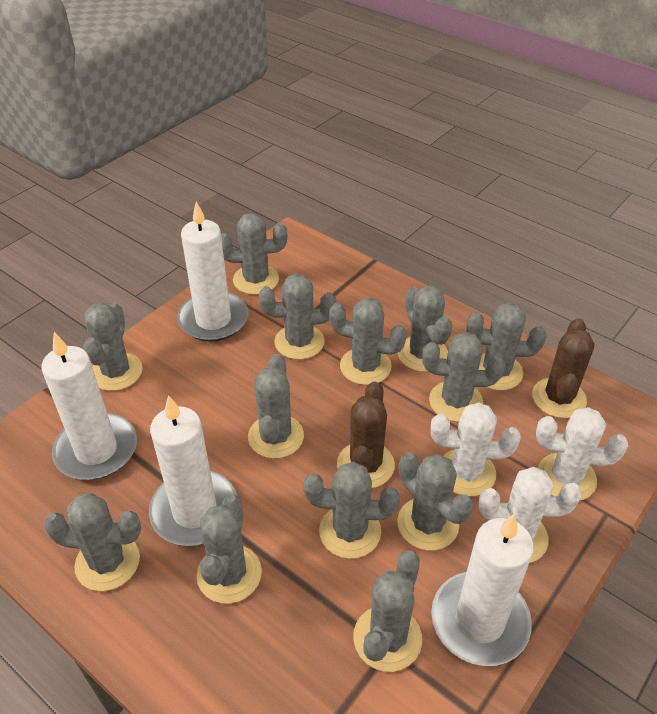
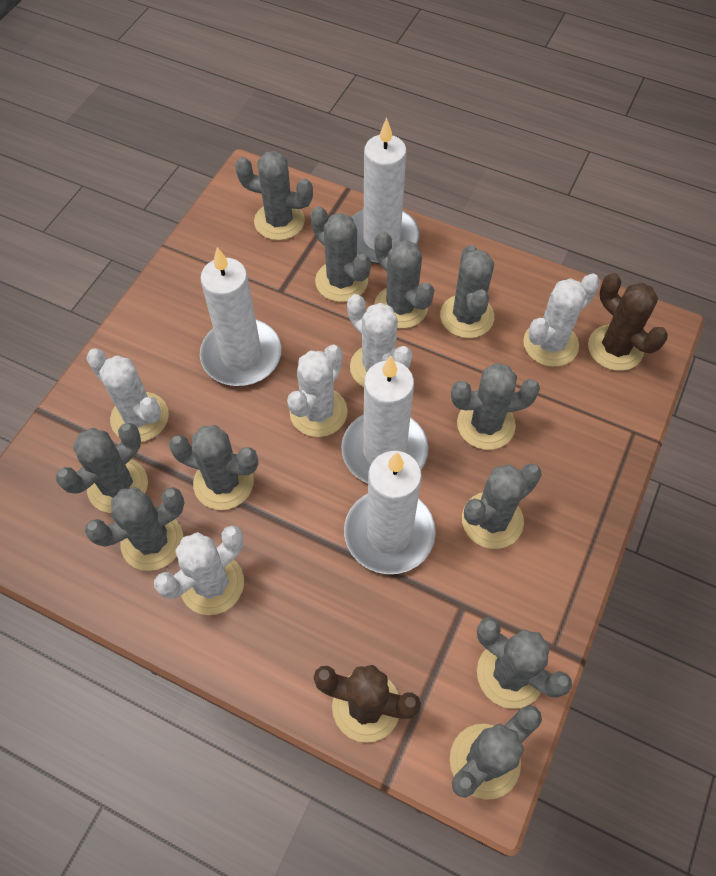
grey cactus: 13 -> 11
white cactus: 3 -> 5

